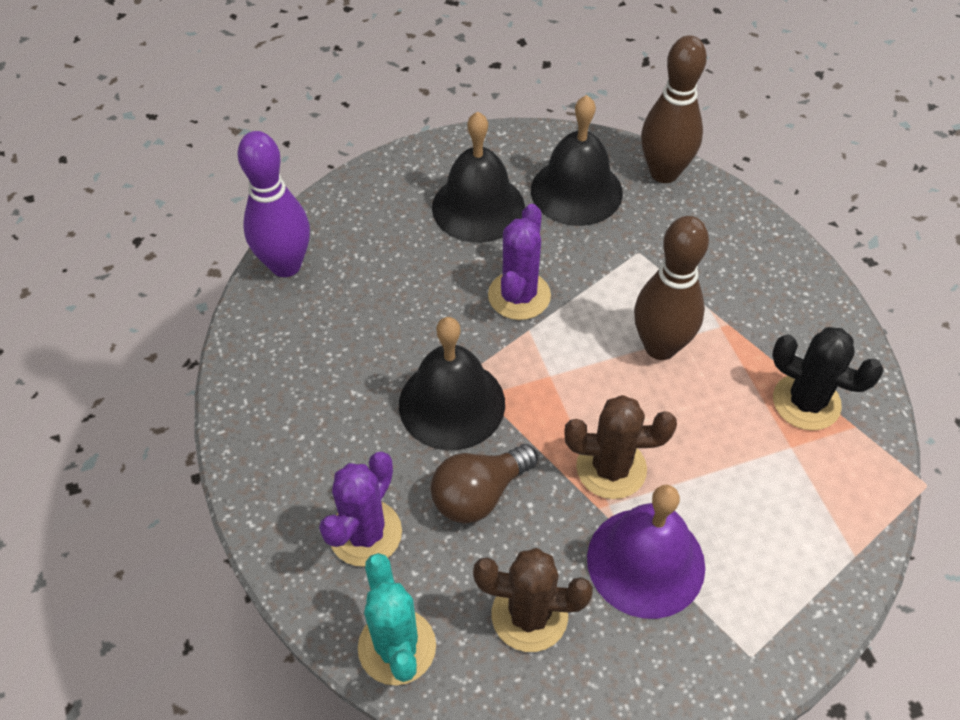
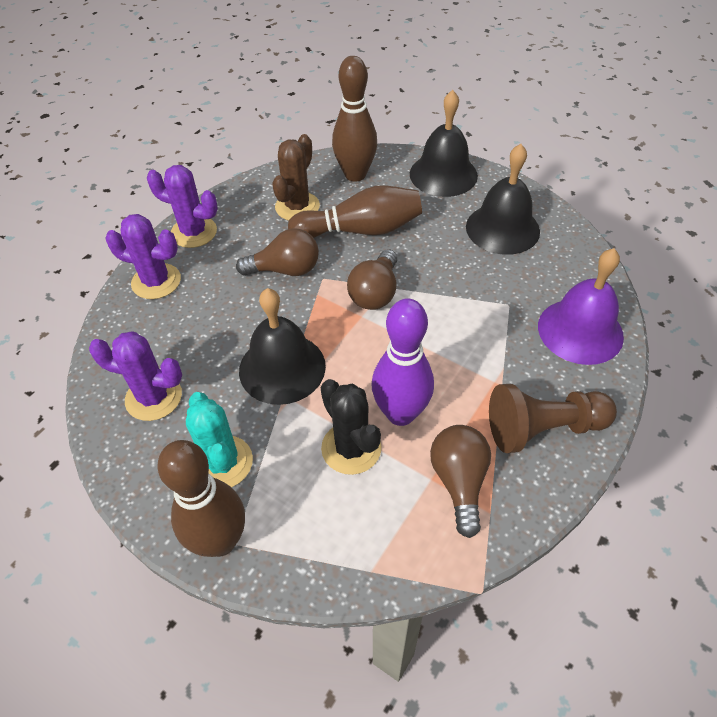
brown bowling pin: 2 -> 3
brown cactus: 2 -> 1
brown light bulb: 1 -> 3
brown pawn: 0 -> 1
purple cactus: 2 -> 3

